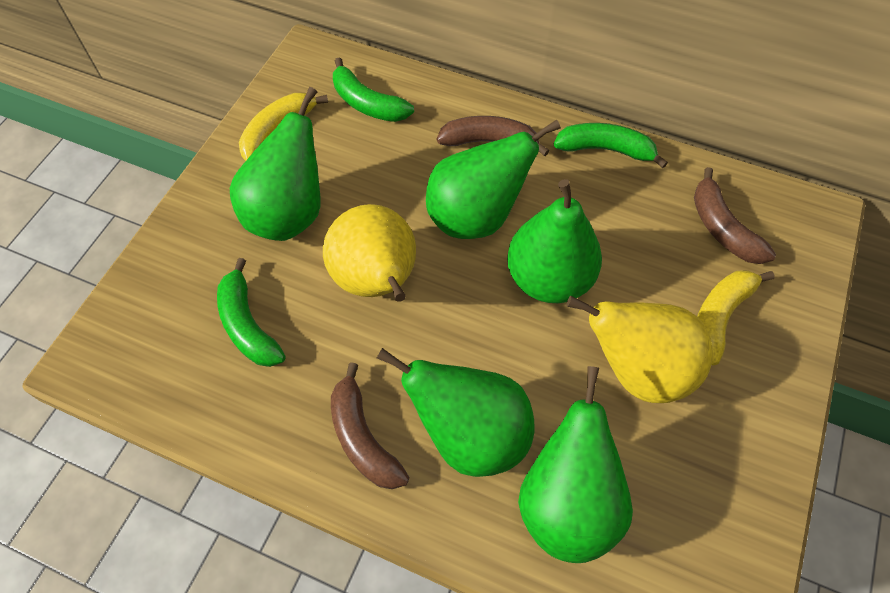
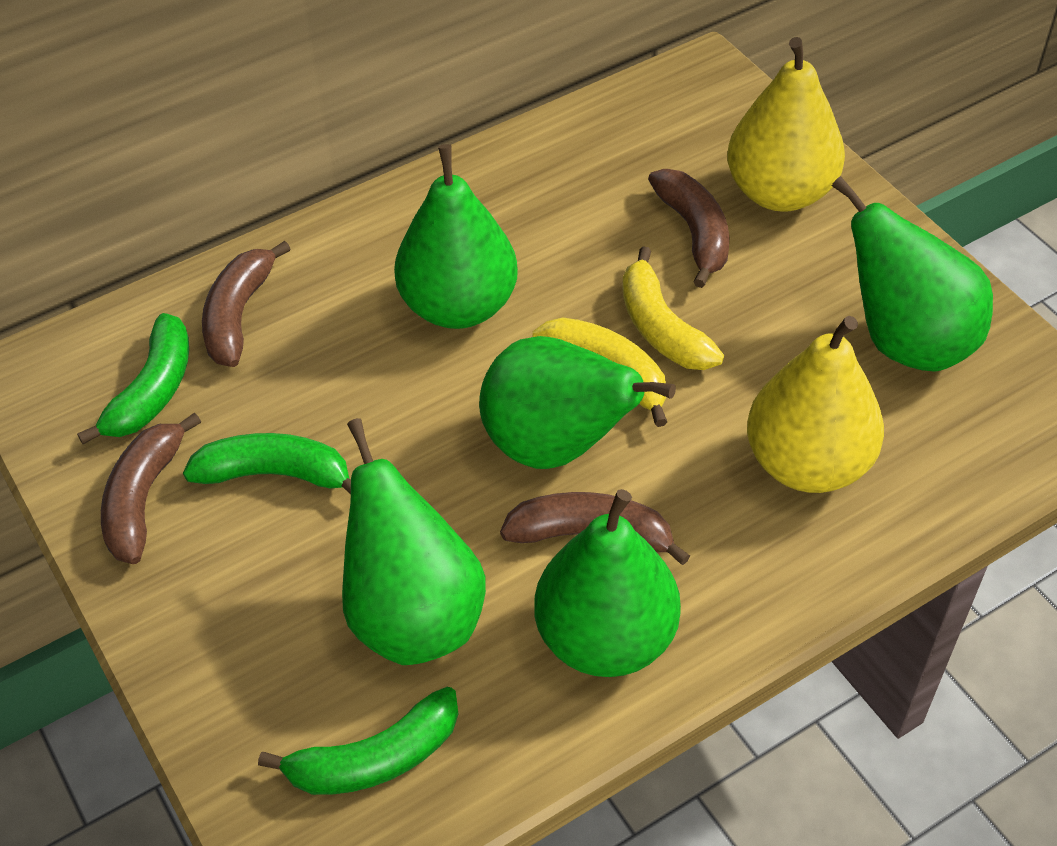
brown banana: 3 -> 4

